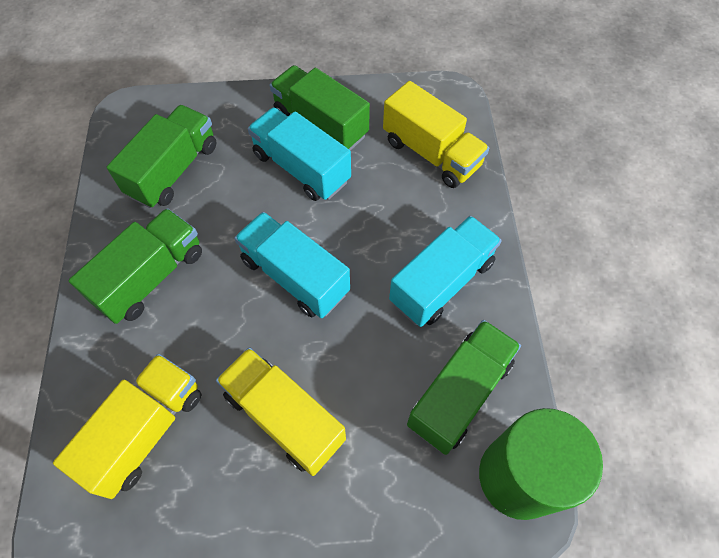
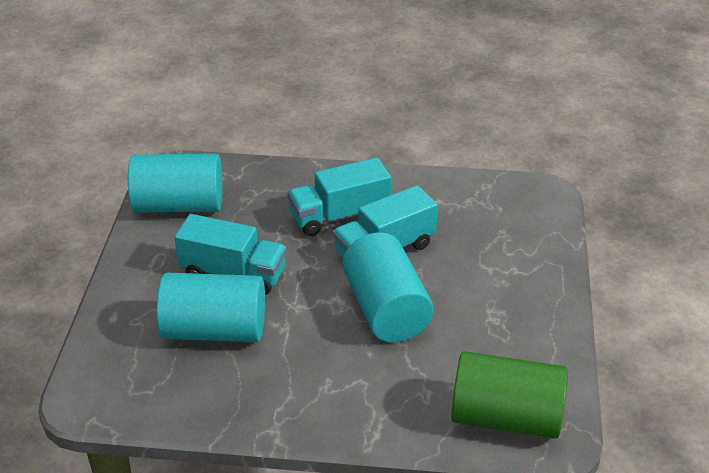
green truck: 4 -> 0
turquoise cylinder: 0 -> 3
yellow truck: 3 -> 0

